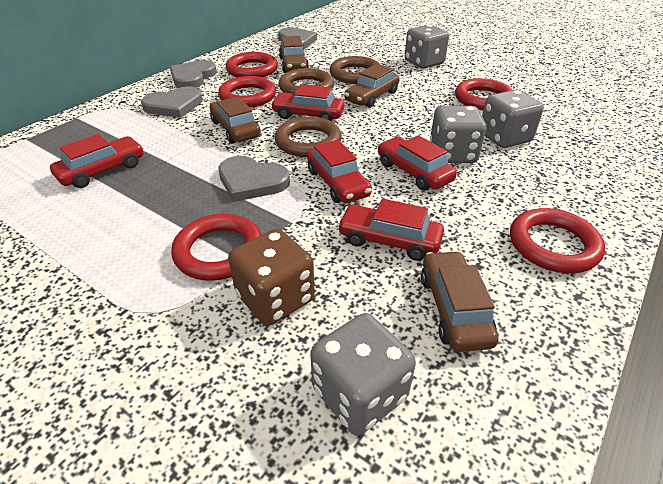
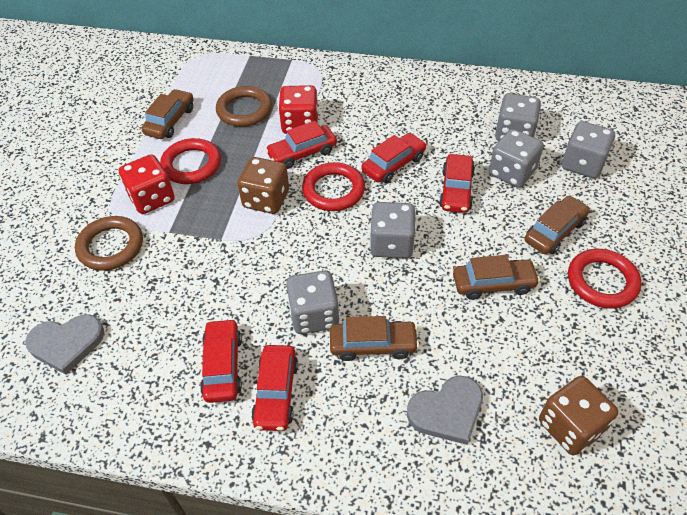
brown dice: 1 -> 2
brown ring: 3 -> 2
grey dice: 4 -> 5
grey heart: 4 -> 2
red dice: 0 -> 2
red ring: 5 -> 3

